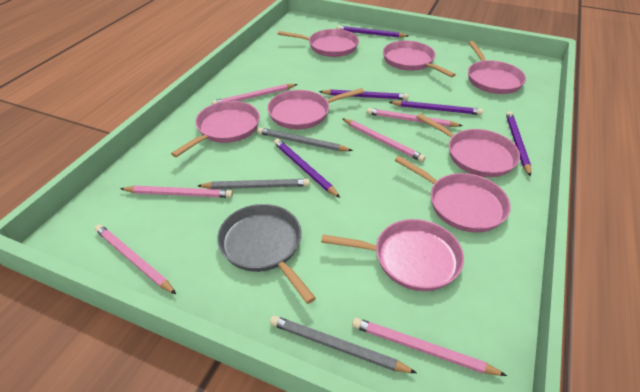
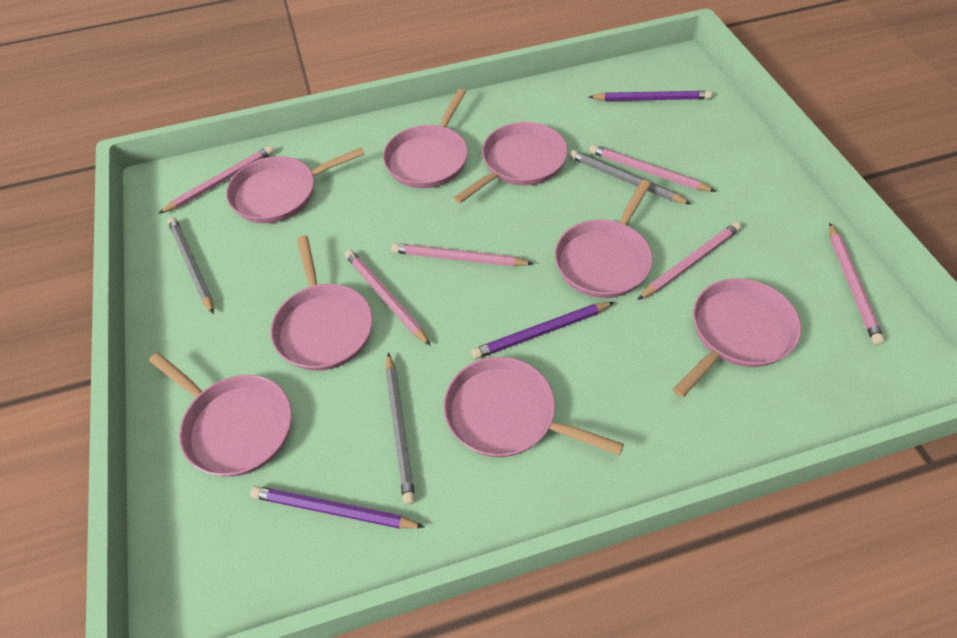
grey pan: 1 -> 0
purple pencil: 5 -> 3

